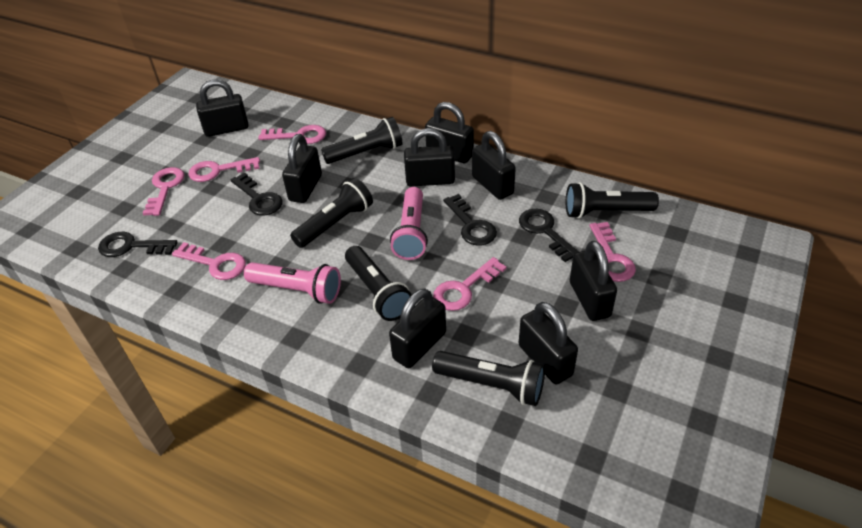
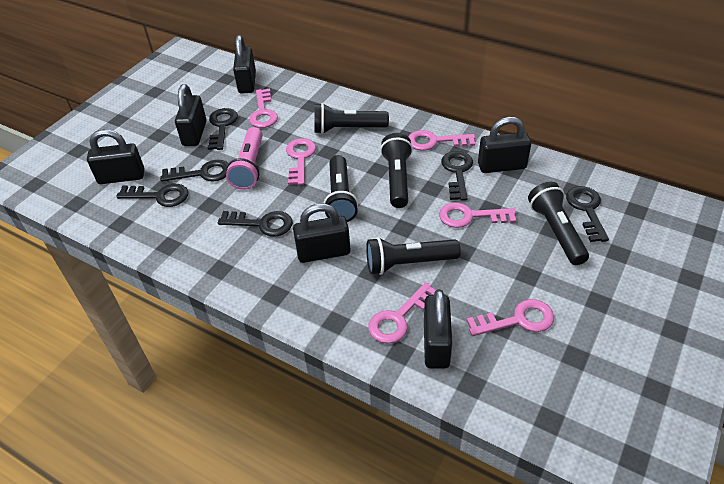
black key: 4 -> 6
black padlock: 8 -> 6
pink flashlight: 2 -> 1

